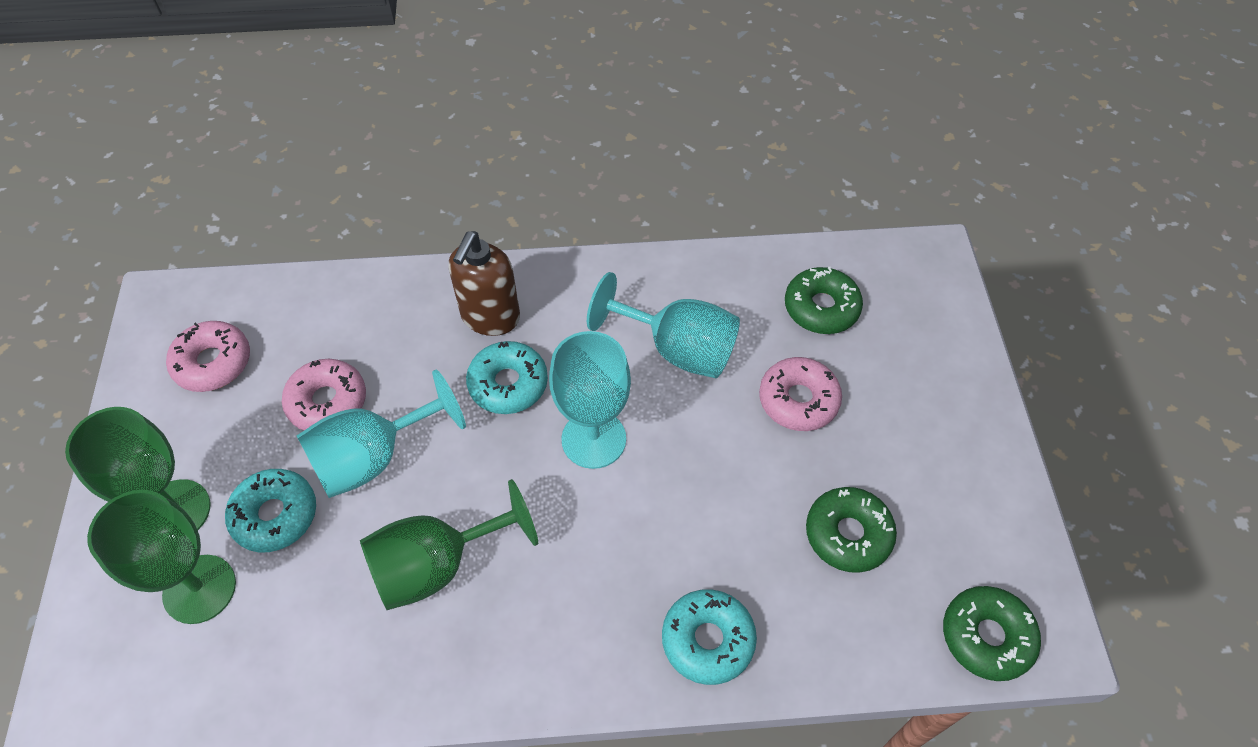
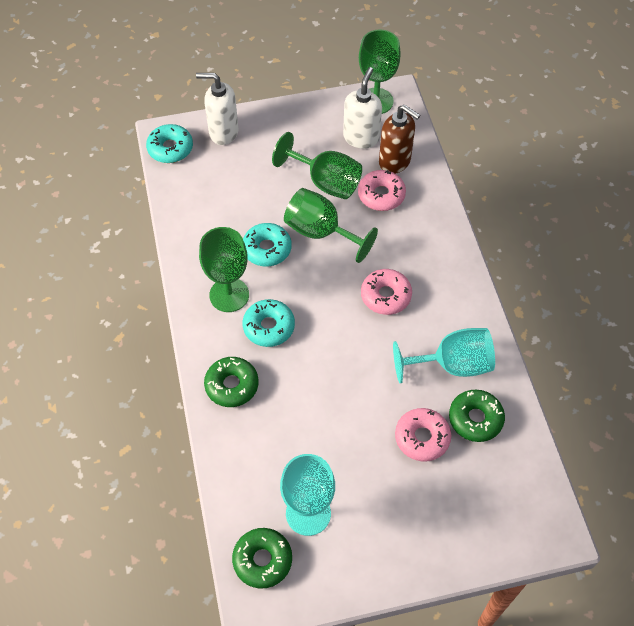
green goblet: 3 -> 4
turquoise goblet: 3 -> 2
white soap dispenser: 0 -> 2

